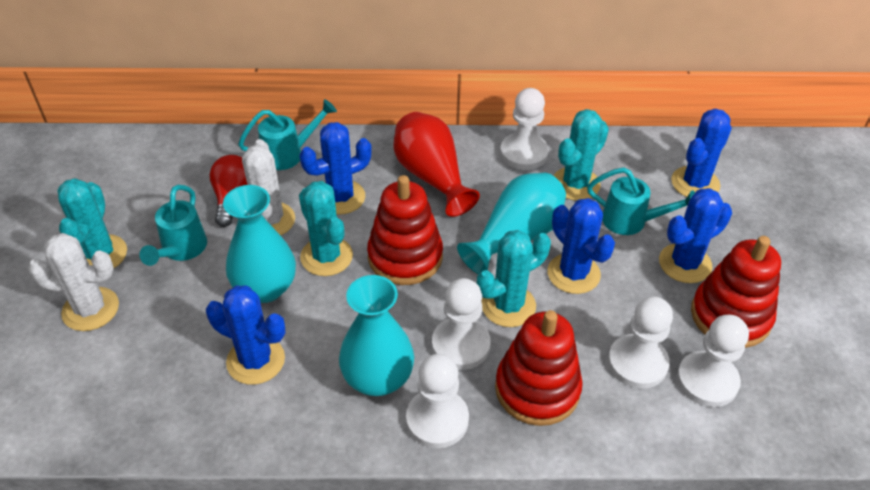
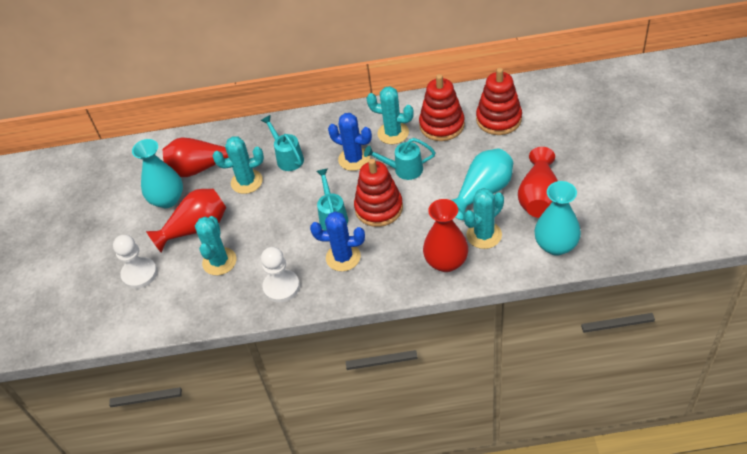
blue cactus: 5 -> 2
red light bulb: 1 -> 0
red vase: 1 -> 4
white cactus: 2 -> 0
white pawn: 5 -> 2

